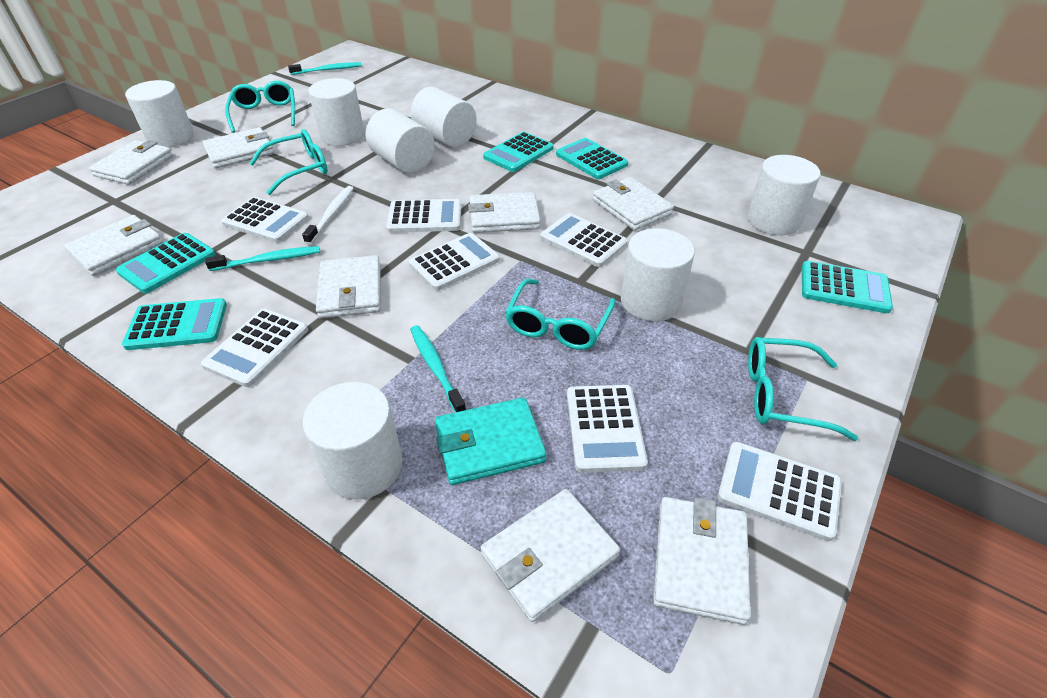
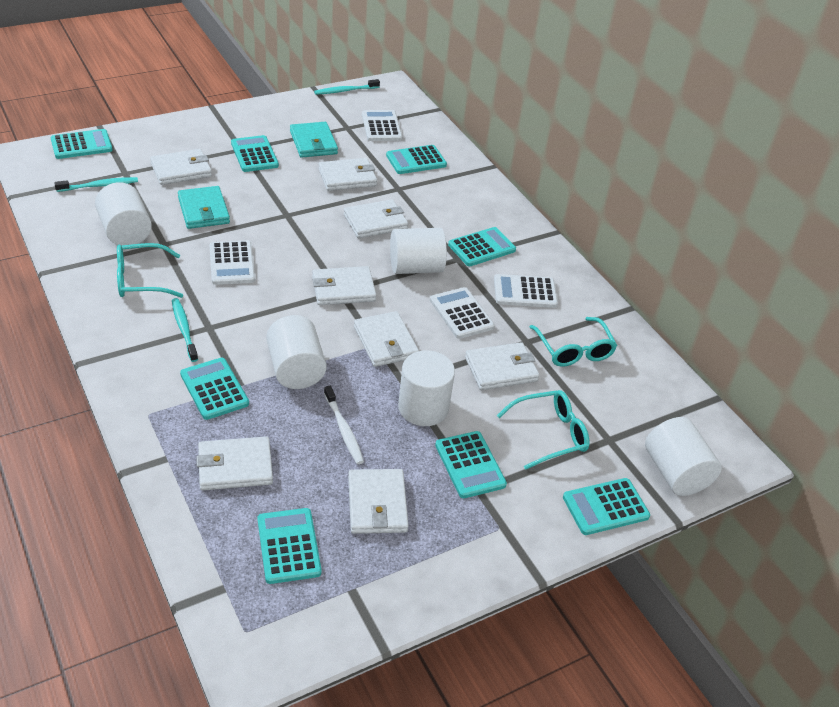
turquoise calculator: 5 -> 8
turquoise glasses: 4 -> 3
turquoise wallet: 1 -> 2
white calculator: 7 -> 4
white cylinder: 7 -> 5

